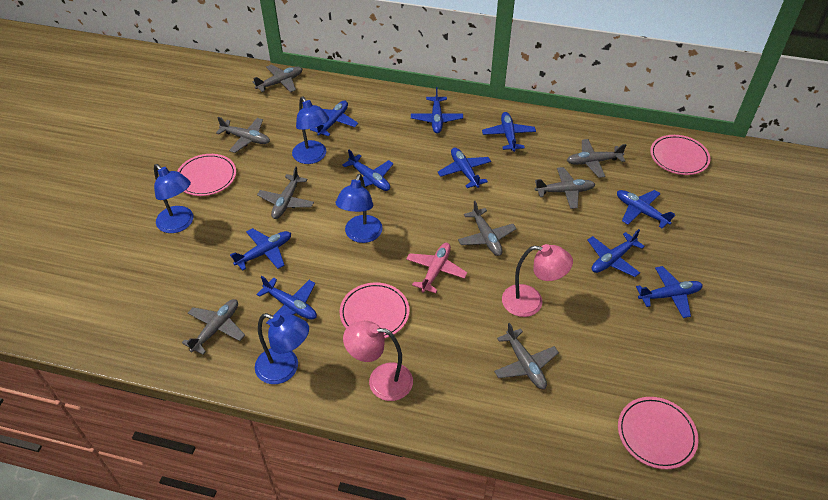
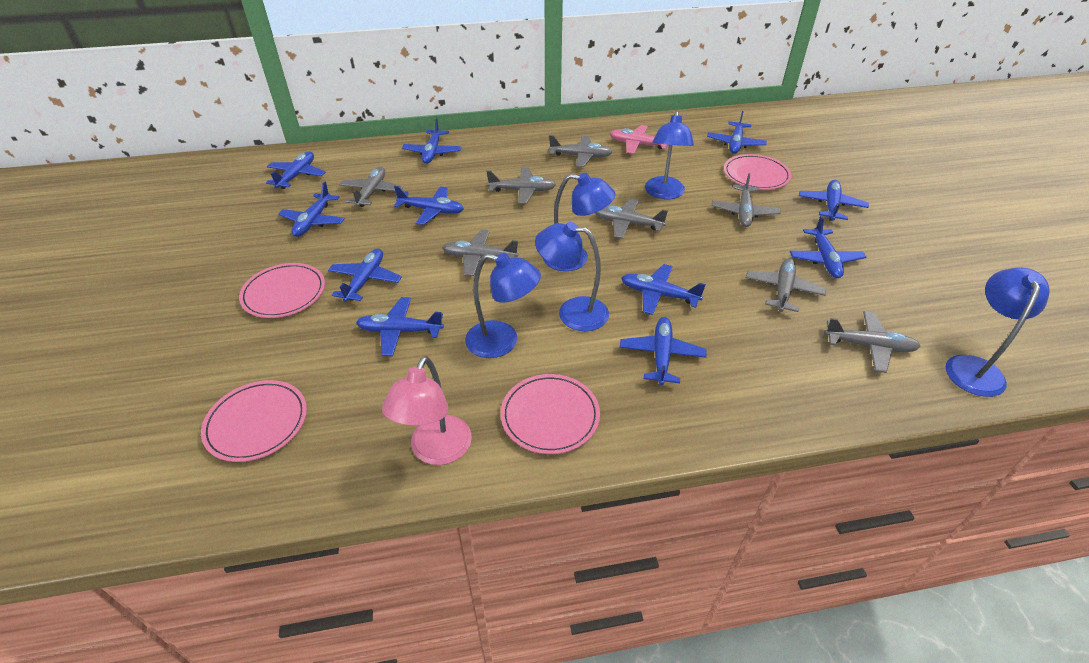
blue lamp: 4 -> 5
blue plane: 10 -> 11
pink lamp: 2 -> 1

